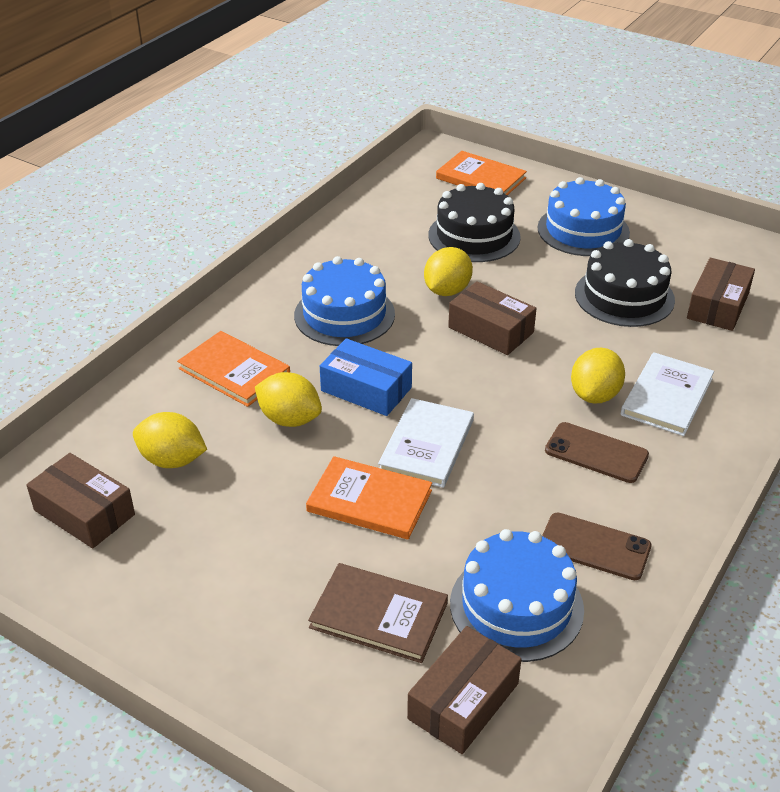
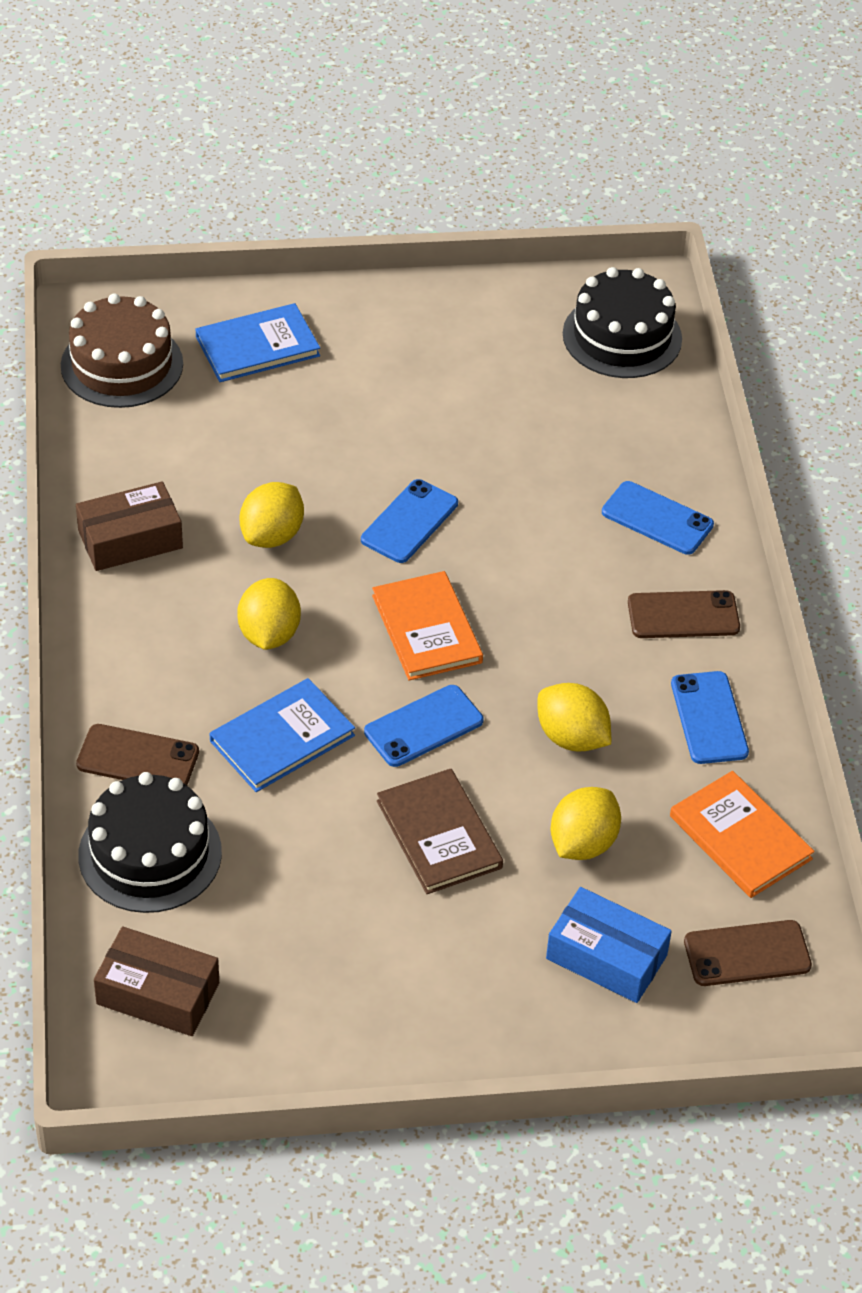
blue book: 0 -> 2
blue cake: 3 -> 0
blue phone: 0 -> 4
brown box: 4 -> 2
brown cake: 0 -> 1
brown phone: 2 -> 3
orange book: 3 -> 2
white book: 2 -> 0

